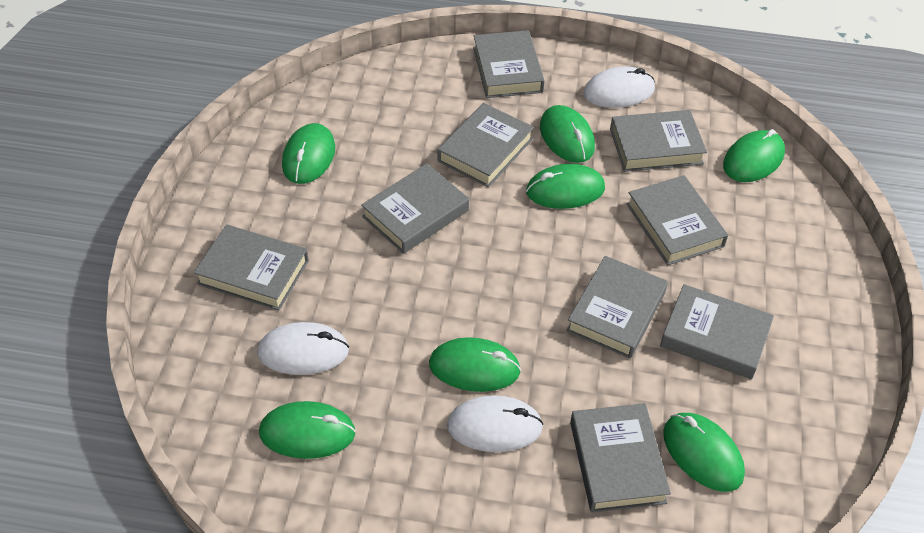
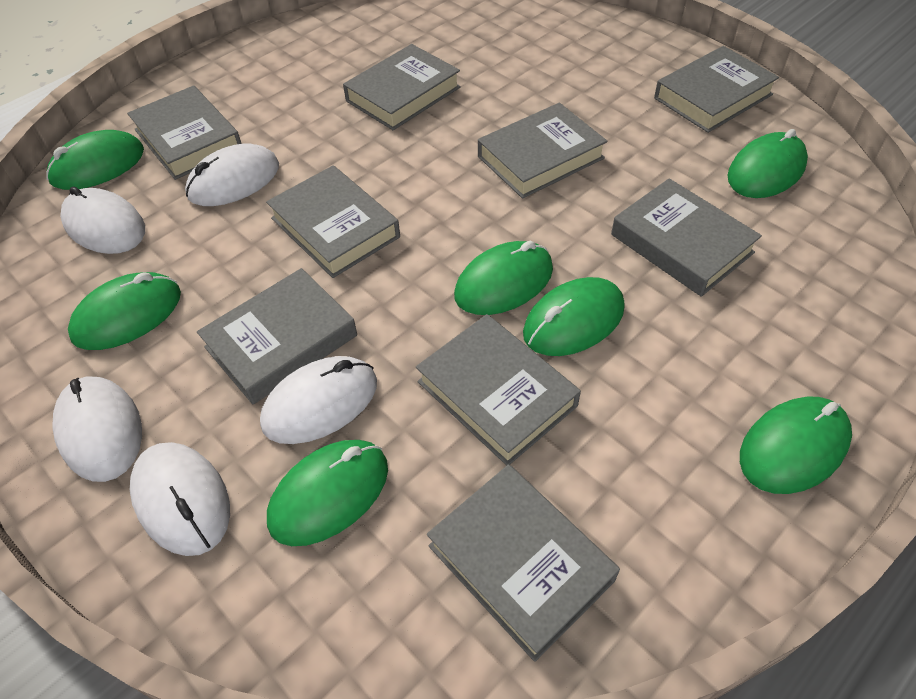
white mouse: 3 -> 5

